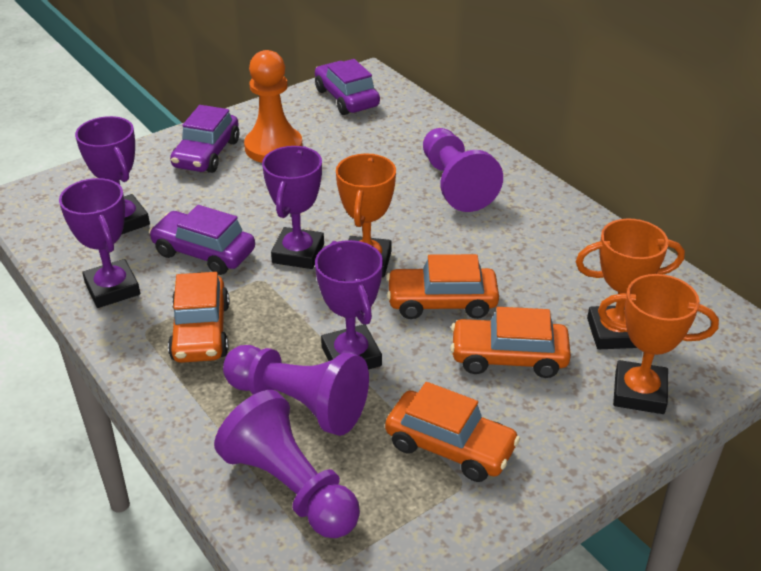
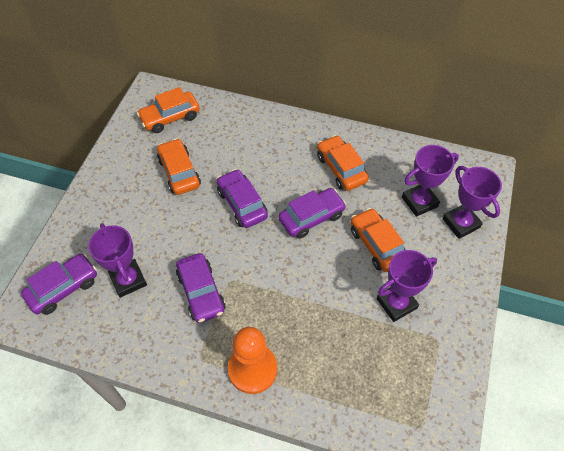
orange trophy: 3 -> 0
purple car: 3 -> 4
purple pawn: 3 -> 0

